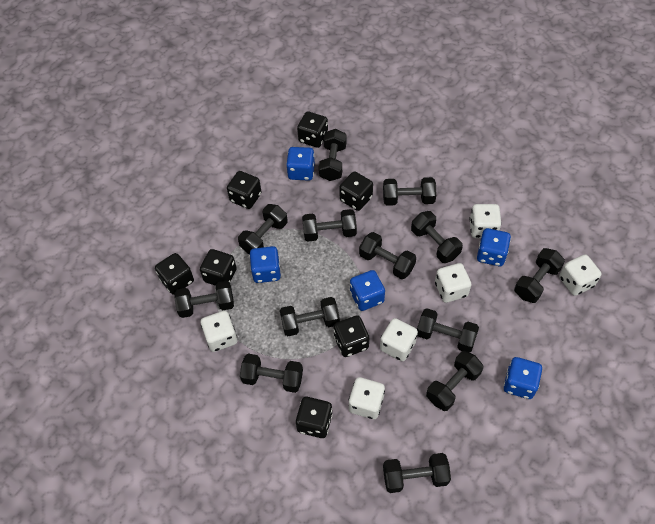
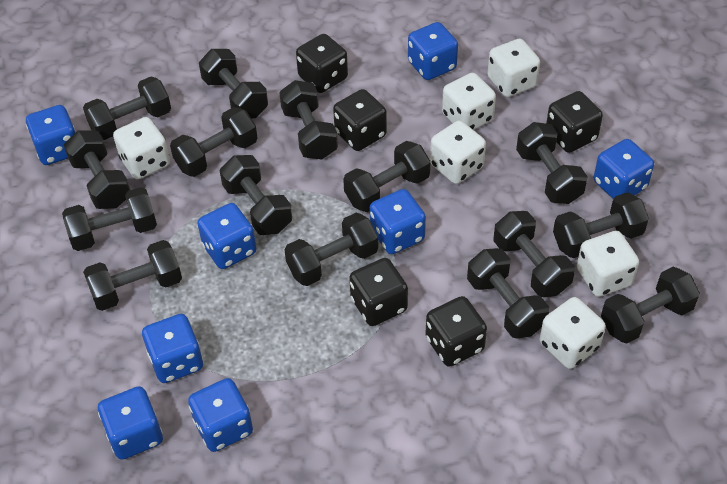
black dice: 7 -> 5
black dumbbell: 13 -> 15
blue dice: 5 -> 8

